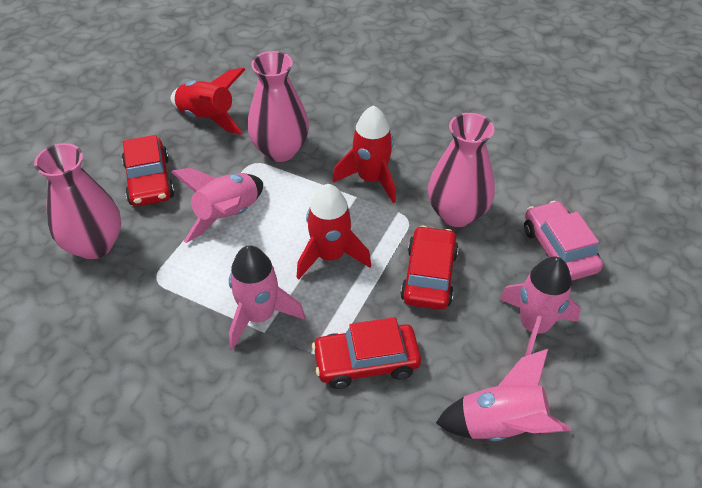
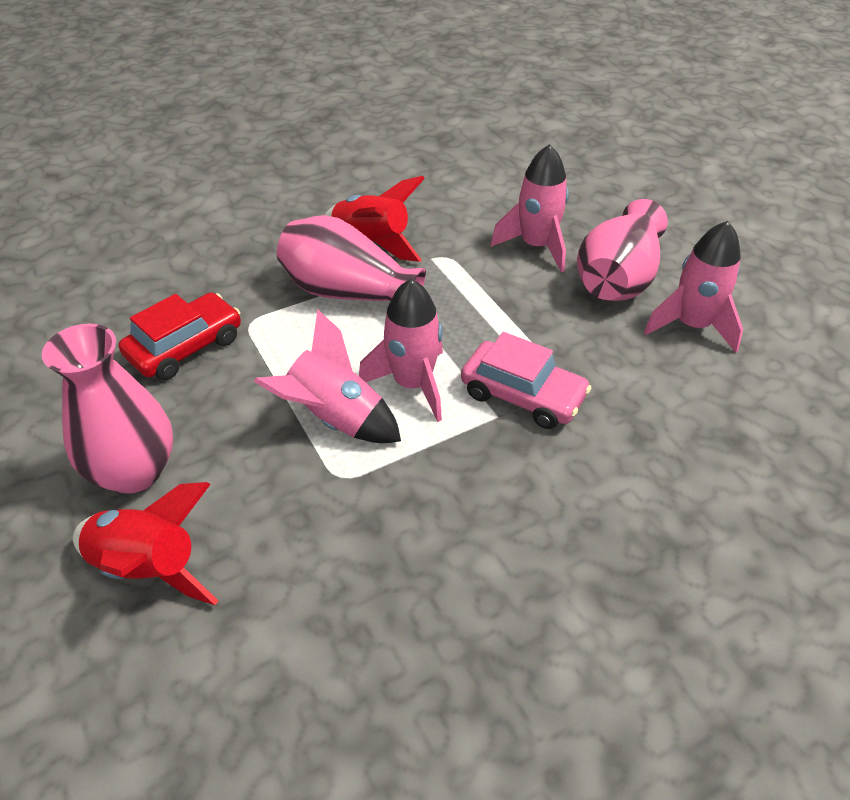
red car: 3 -> 1
red rocket: 3 -> 2

